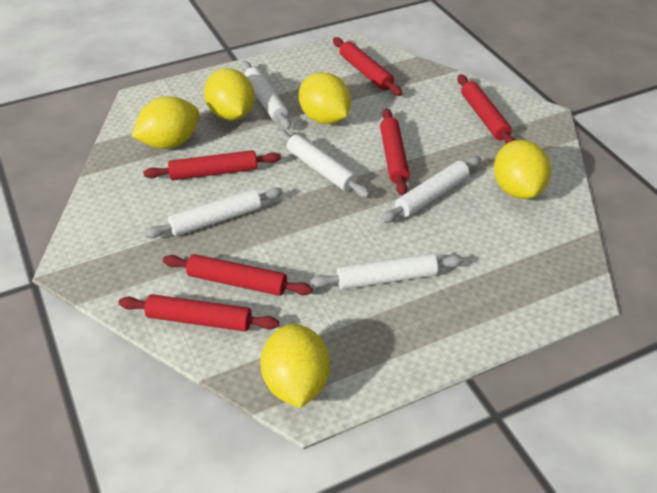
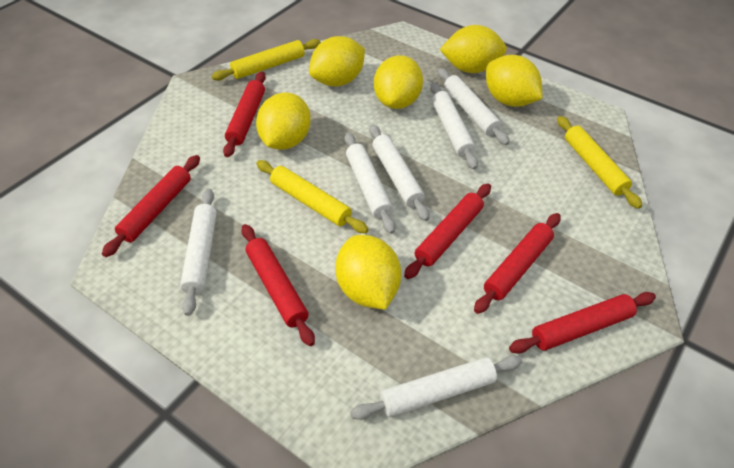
white rolling pin: 5 -> 6
yellow lemon: 5 -> 6
yellow rolling pin: 0 -> 3

